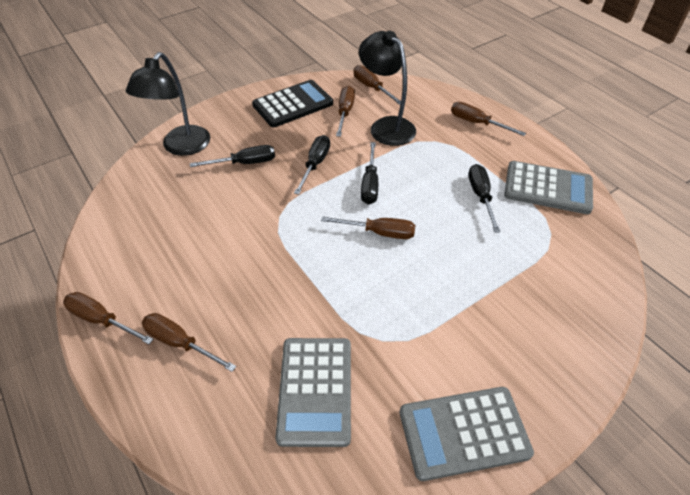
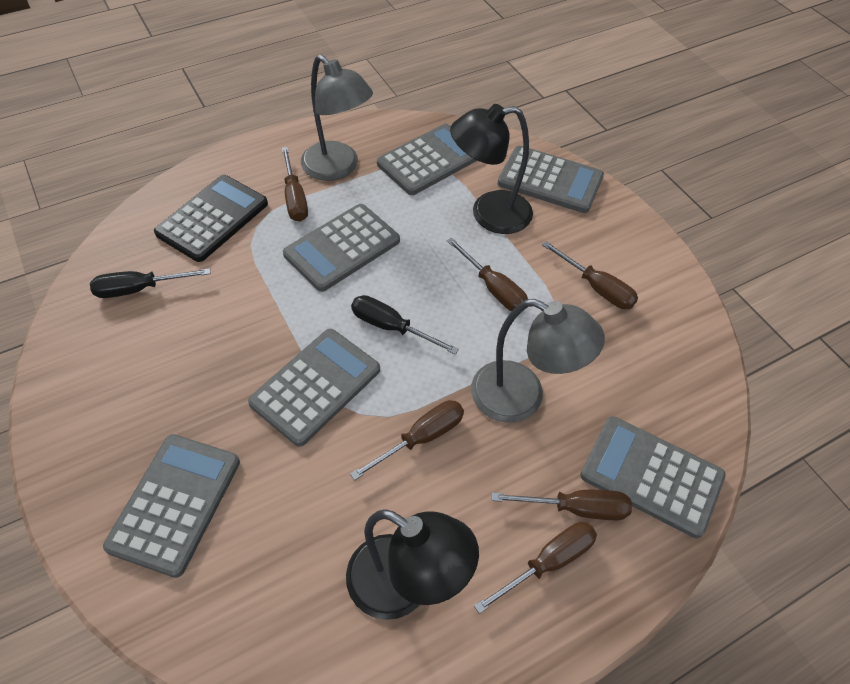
black screwdriver: 4 -> 2
grey calculator: 3 -> 6
grey lamp: 0 -> 2

